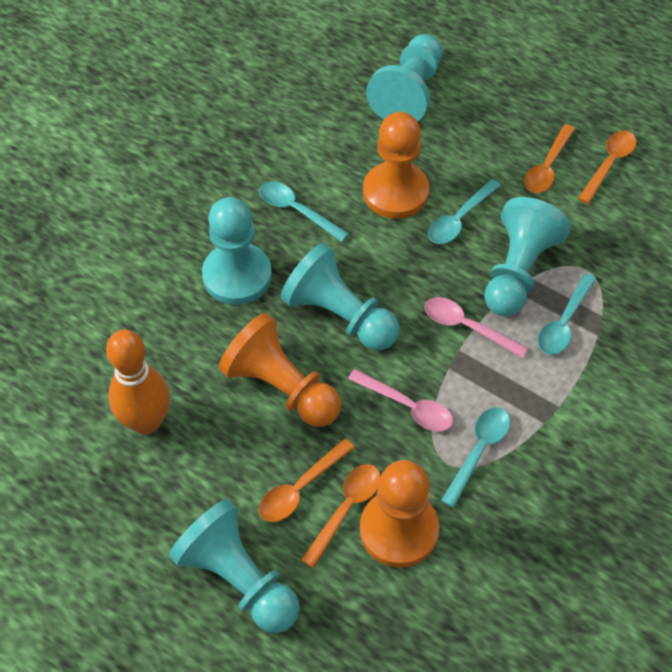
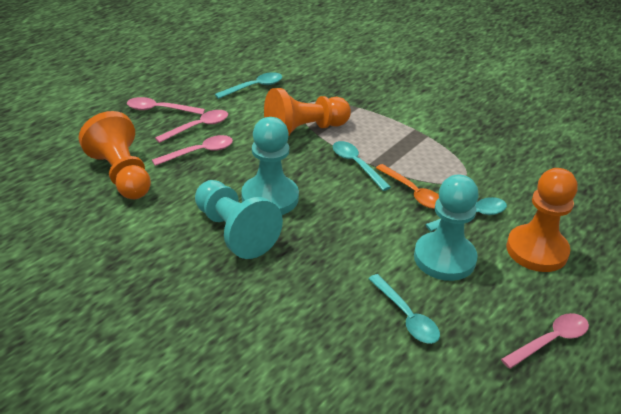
orange bowling pin: 1 -> 0
orange spoon: 4 -> 1
pink spoon: 2 -> 4
turquoise pawn: 5 -> 3

